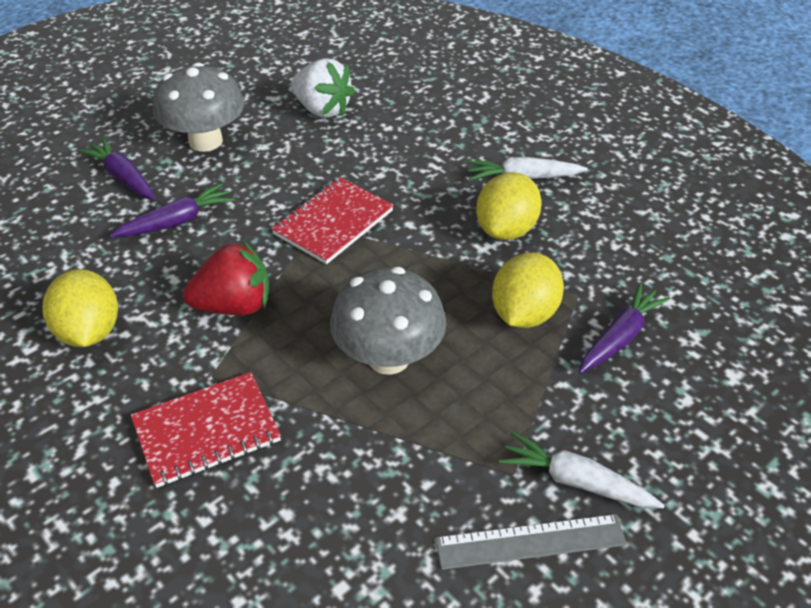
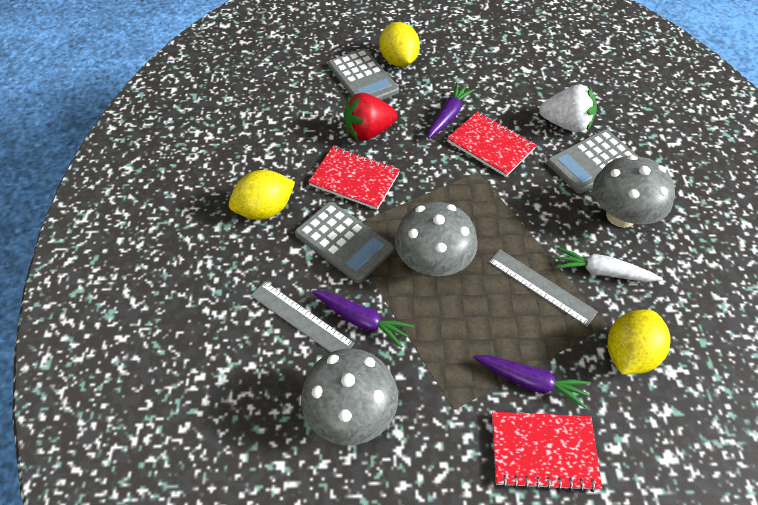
grey calculator: 0 -> 3
grey mushroom: 2 -> 3
grey ruler: 1 -> 2
red notebook: 2 -> 3
white carrot: 2 -> 1

